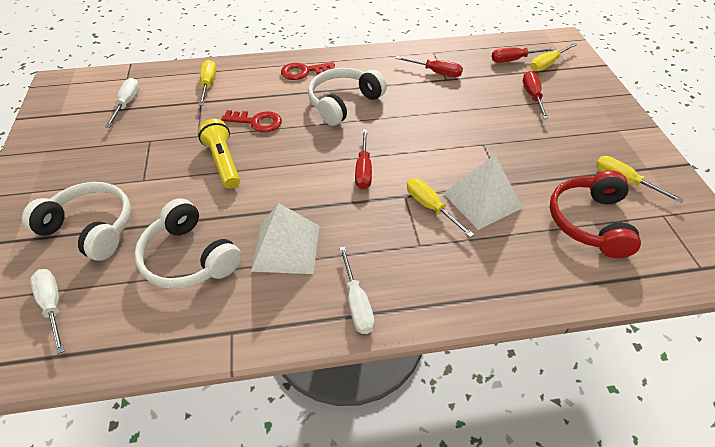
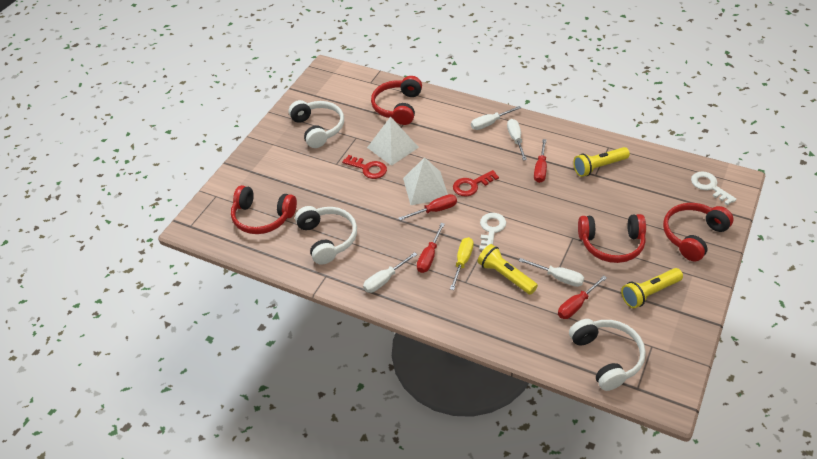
red headphones: 1 -> 4
white key: 0 -> 2
white screwdriver: 3 -> 4
yellow flashlight: 1 -> 3
yellow screwdriver: 4 -> 1

